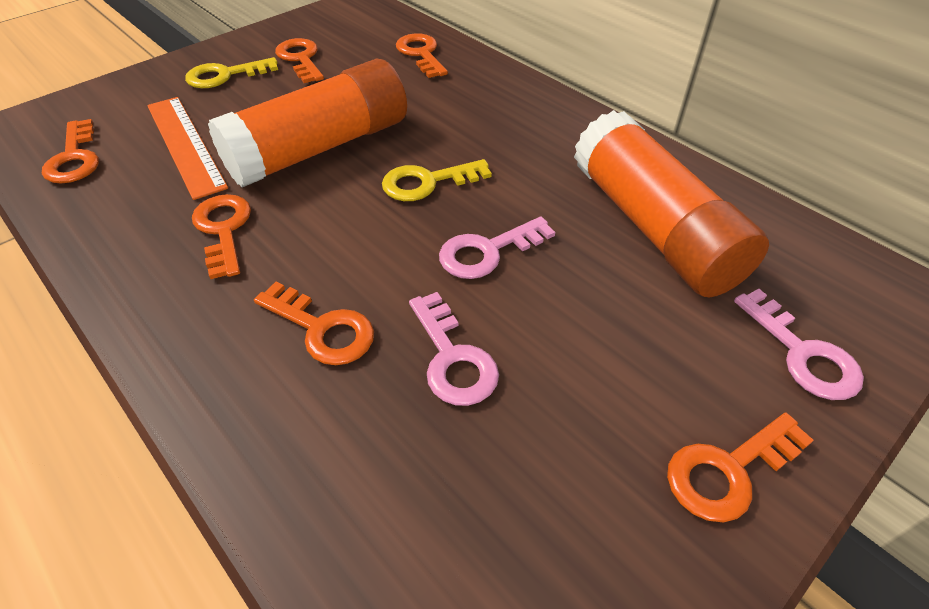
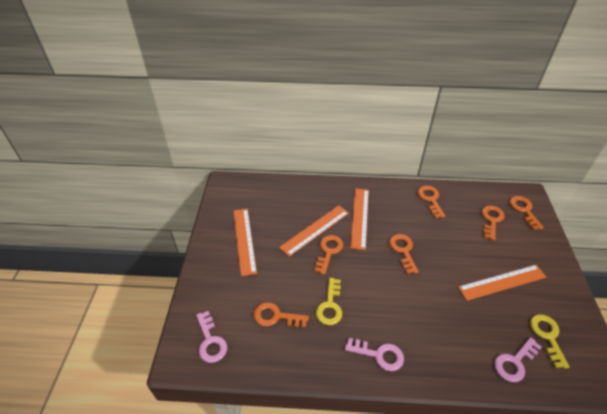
orange glue stick: 2 -> 0
orange ruler: 1 -> 4

